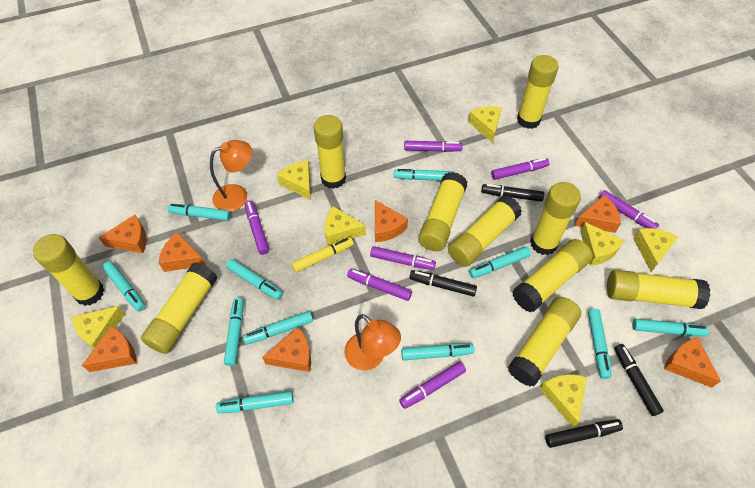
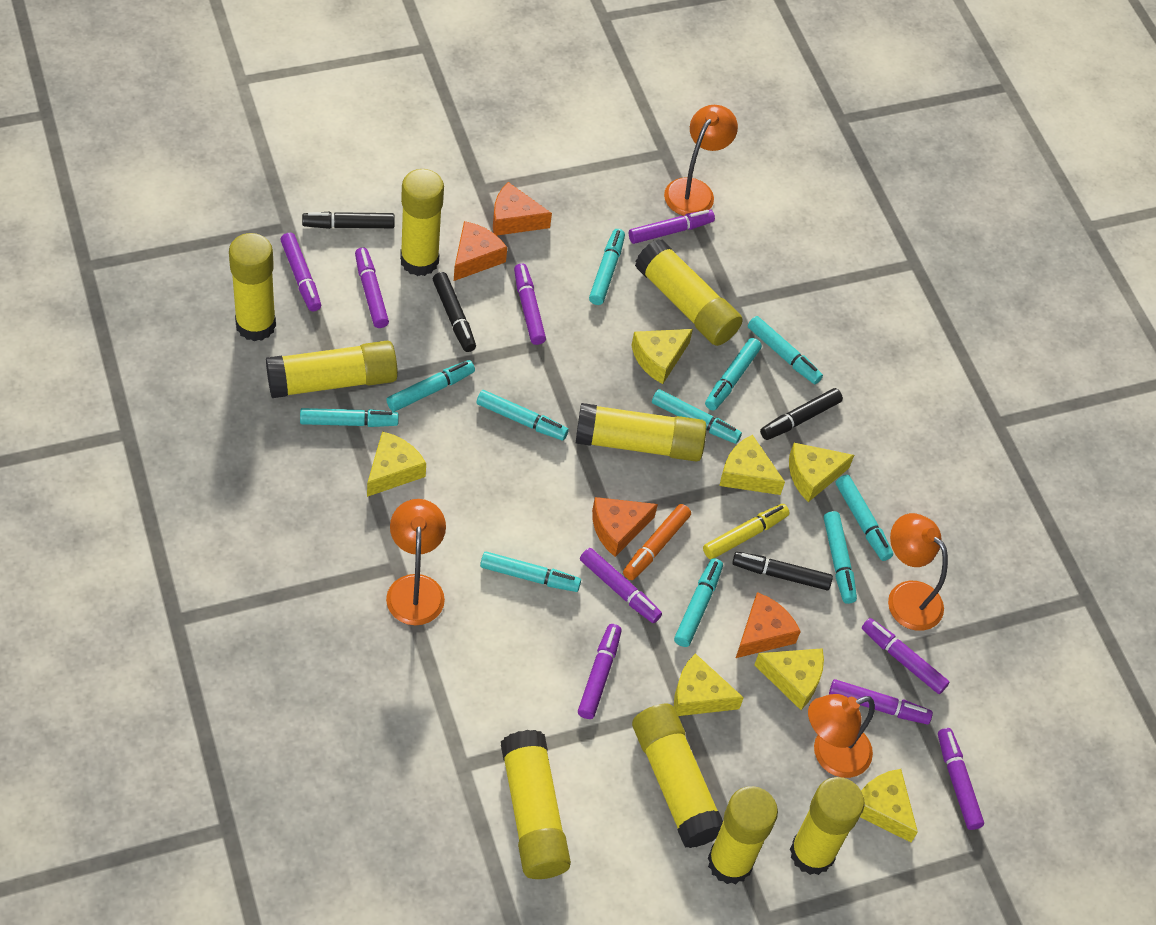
orange cheese: 7 -> 4
orange lamp: 2 -> 4
orange marker: 0 -> 1
purple marker: 7 -> 9
yellow glue stick: 10 -> 9

